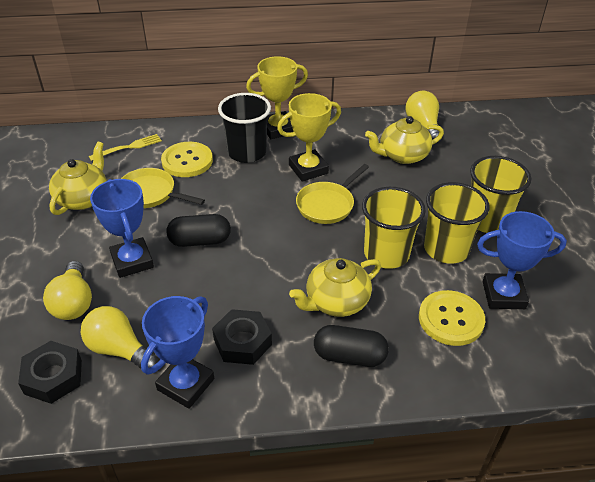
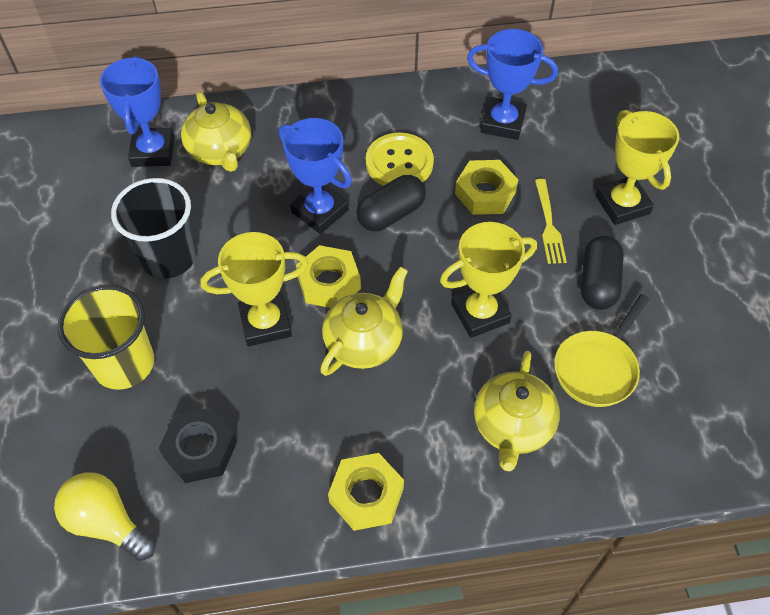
black nut: 2 -> 1
yellow button: 2 -> 1
yellow cup: 3 -> 1
yellow light bulb: 3 -> 1
yellow nut: 0 -> 3
yellow pan: 2 -> 1
yellow trophy: 2 -> 3

